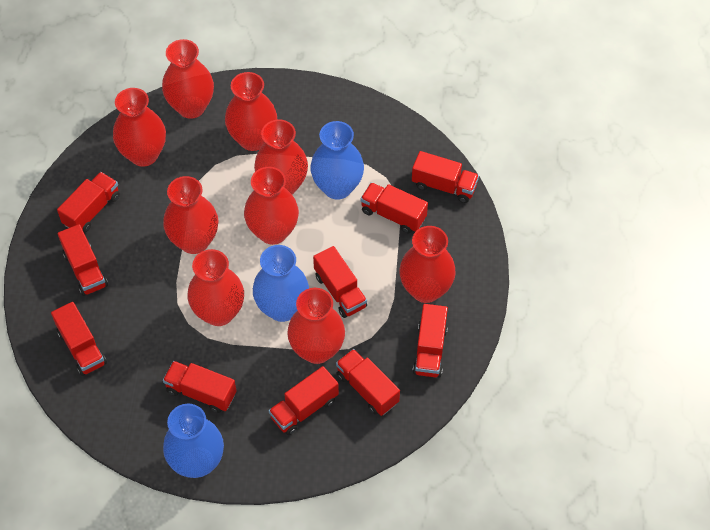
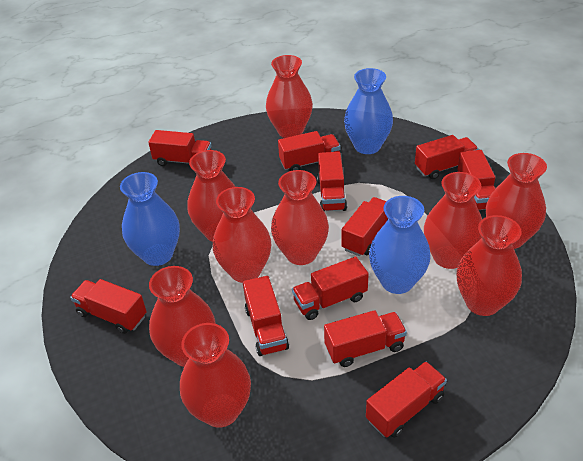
red truck: 10 -> 11

